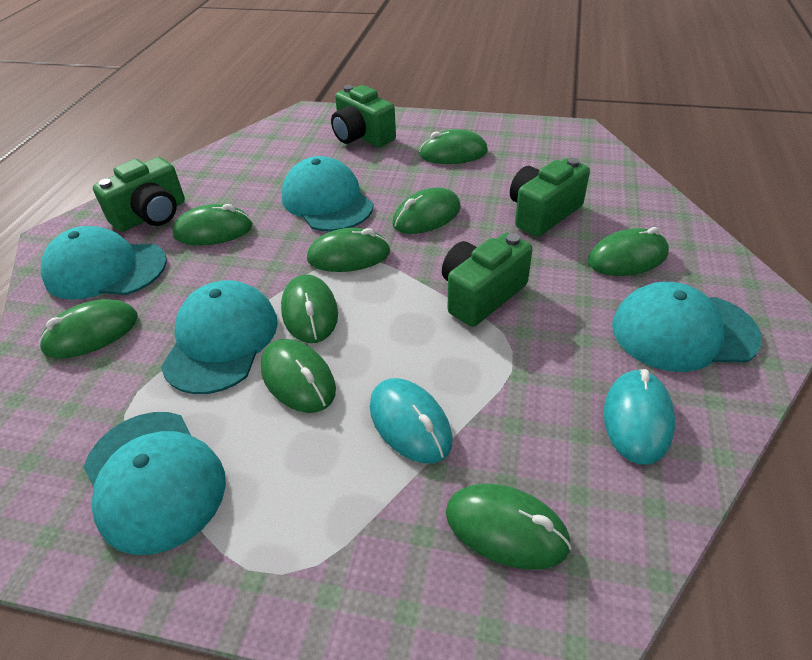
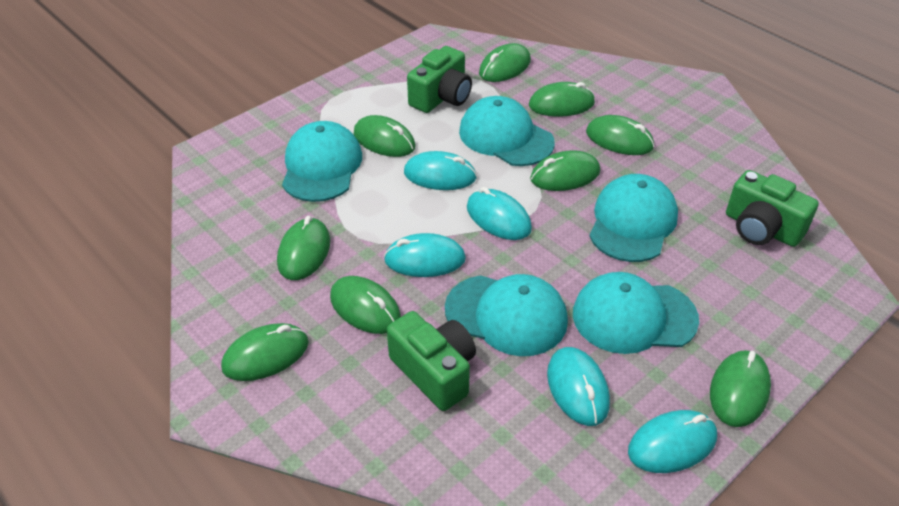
green camera: 4 -> 3
turquoise mouse: 2 -> 5

